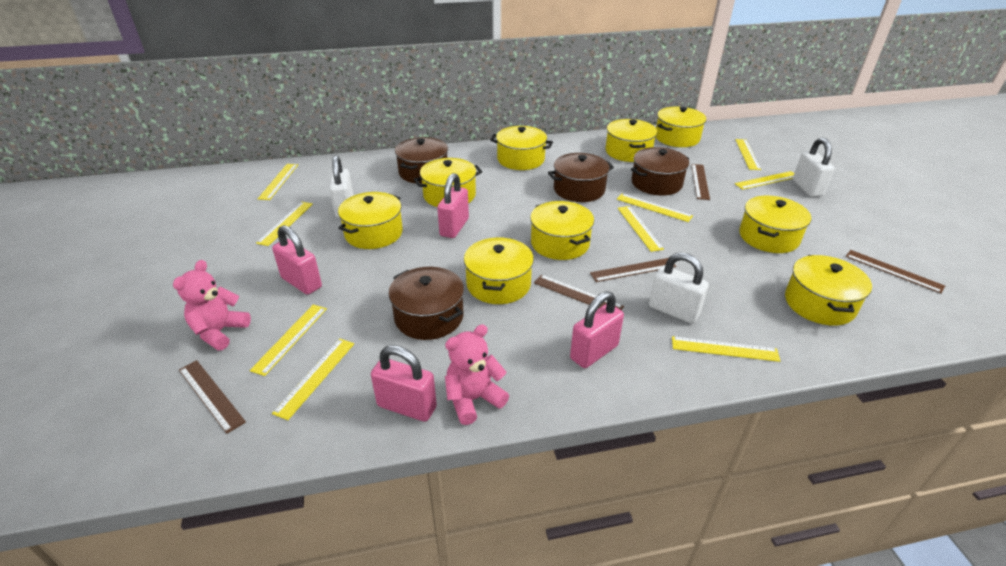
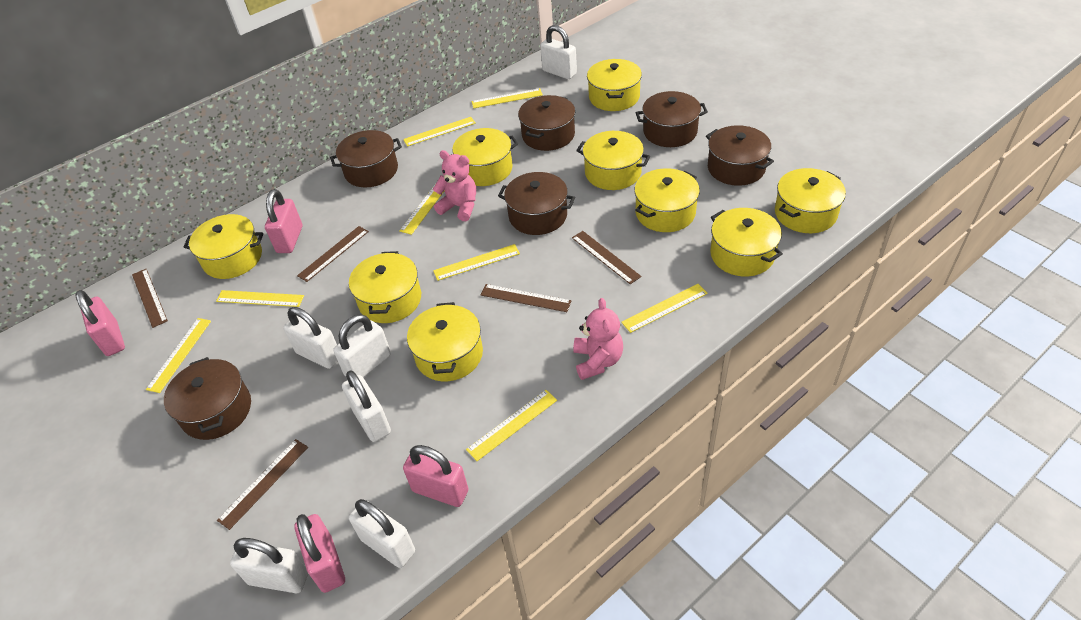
brown pot: 4 -> 6
white padlock: 3 -> 6
yellow ruler: 9 -> 8

